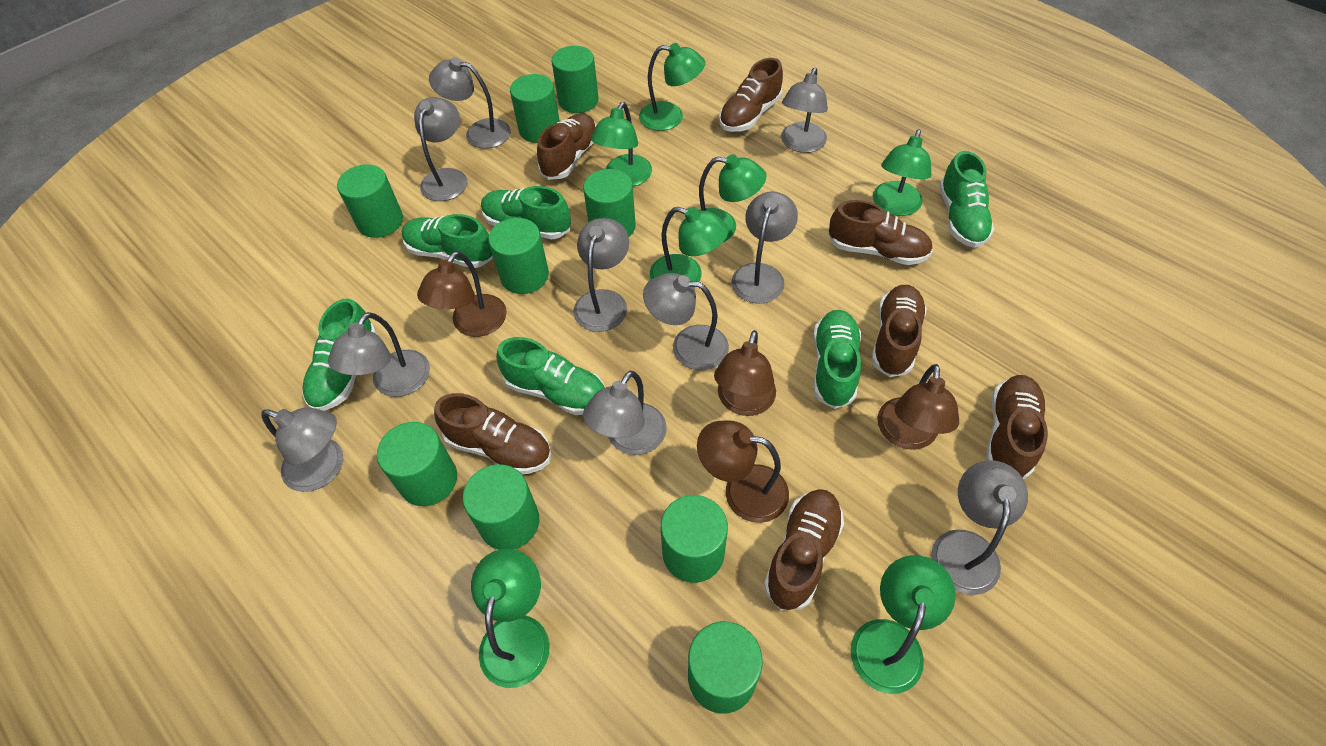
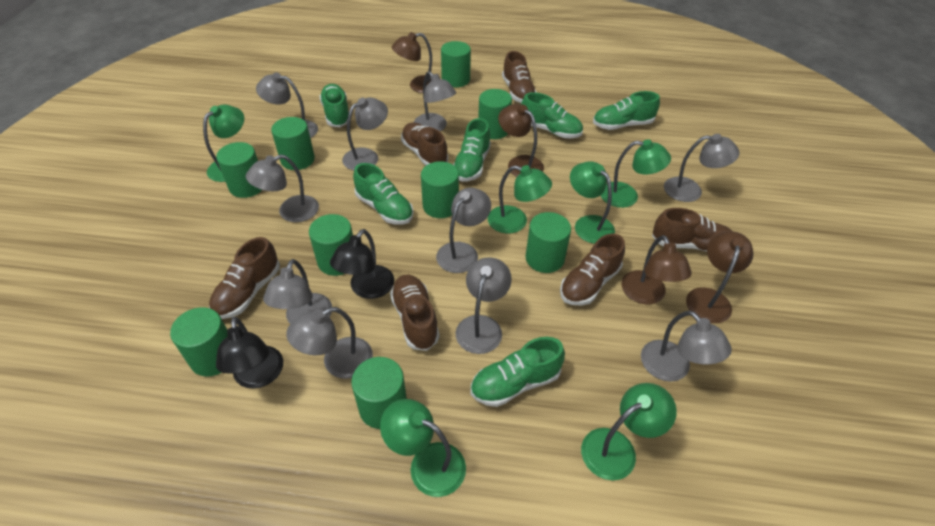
black lamp: 0 -> 2
brown shoe: 7 -> 6
green lamp: 7 -> 6

